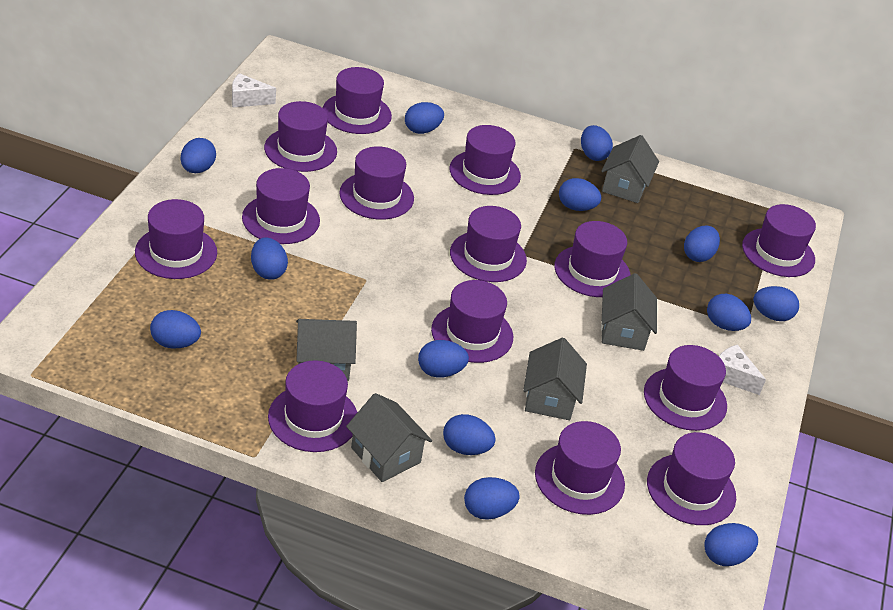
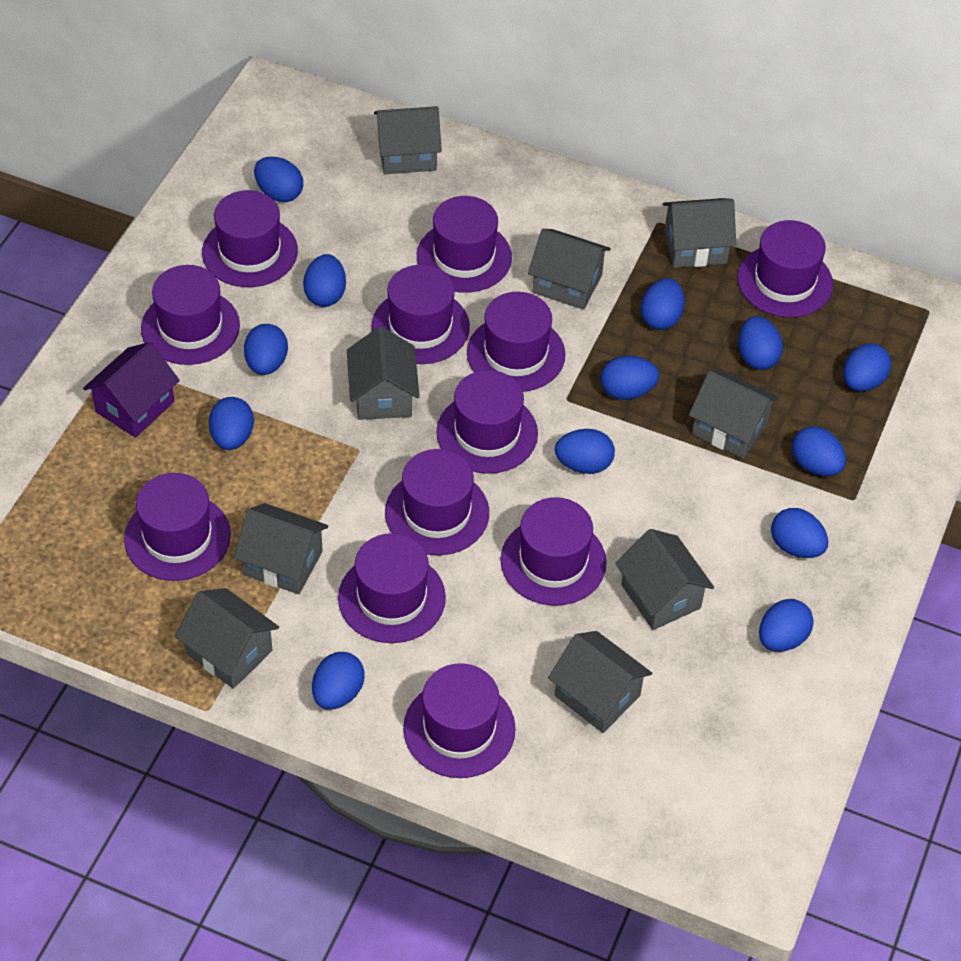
grey house: 5 -> 9
purple hat: 14 -> 12
purple house: 0 -> 1
white cheese: 2 -> 0

